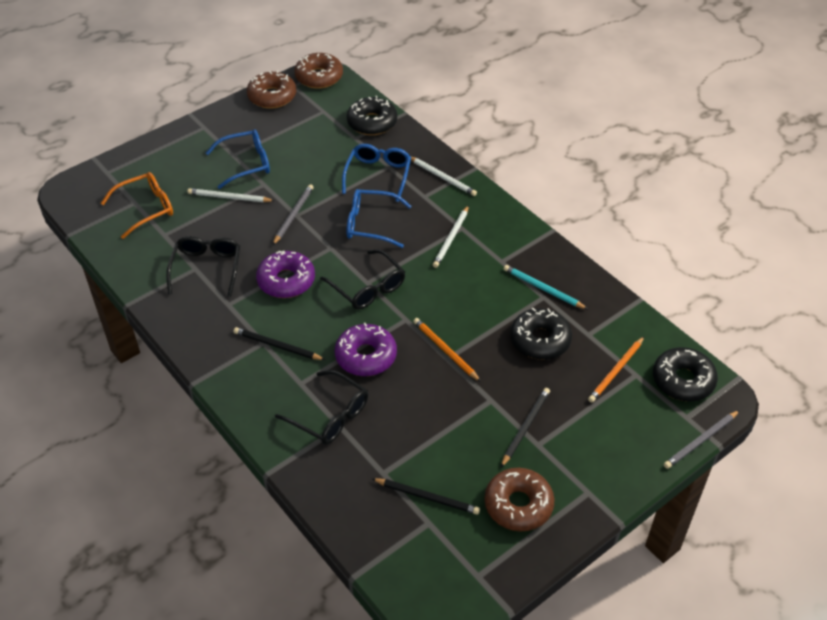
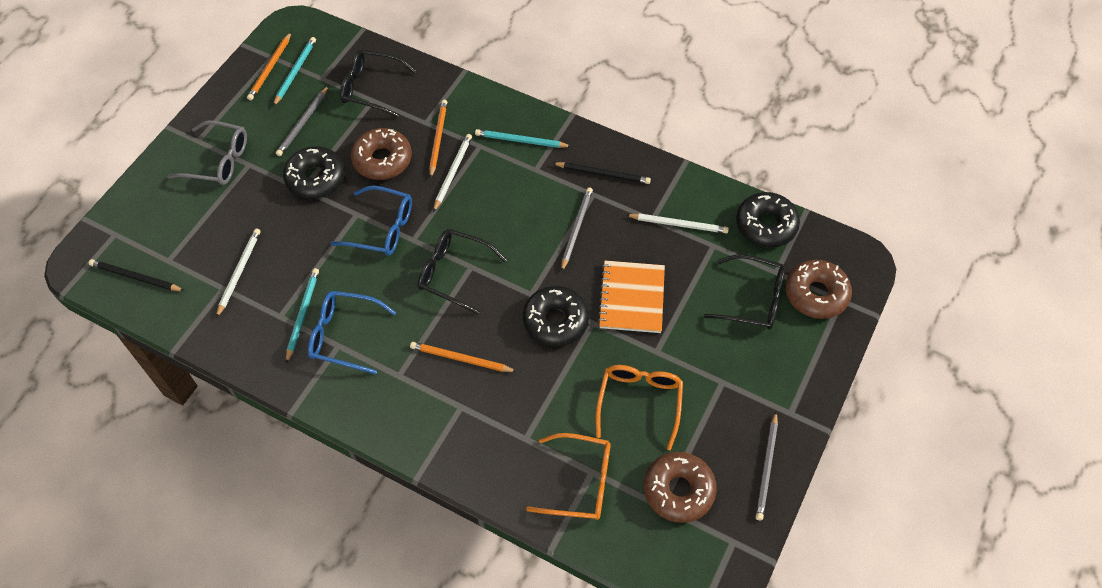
black pencil: 3 -> 2
blue glasses: 3 -> 2
grey glasses: 0 -> 1
grey pencil: 2 -> 3
orange glasses: 1 -> 2
orange notebook: 0 -> 1
orange pencil: 2 -> 3
purple donut: 2 -> 0
turquoise pencil: 1 -> 3

